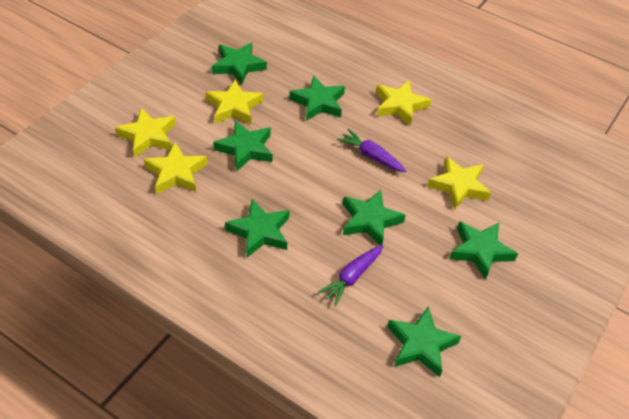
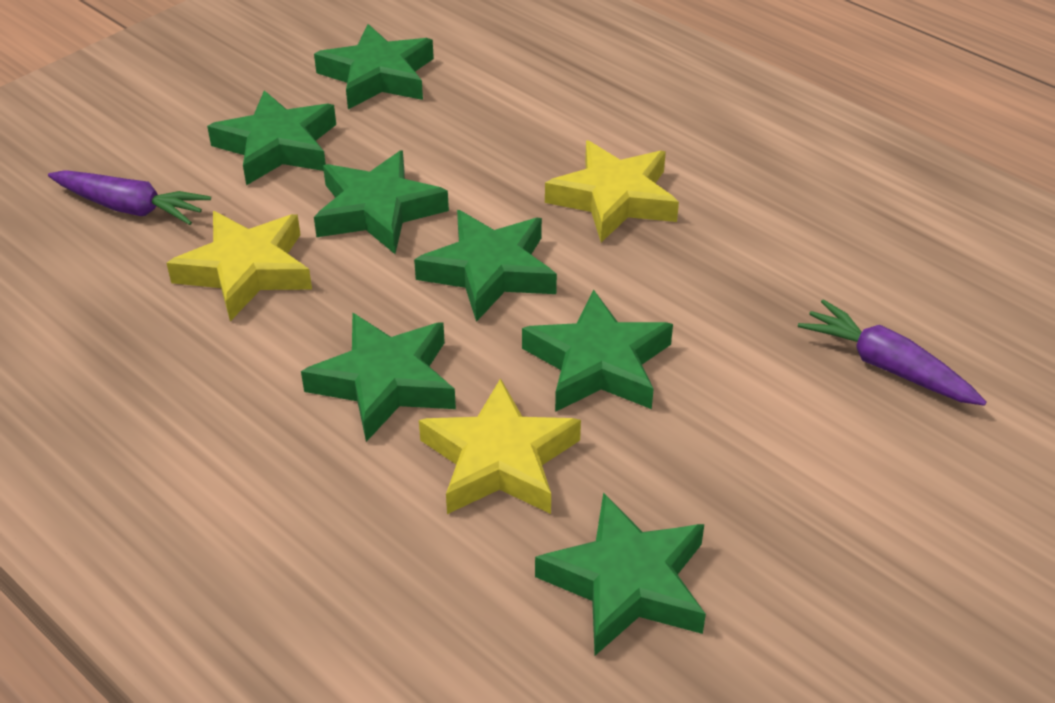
yellow star: 5 -> 3

